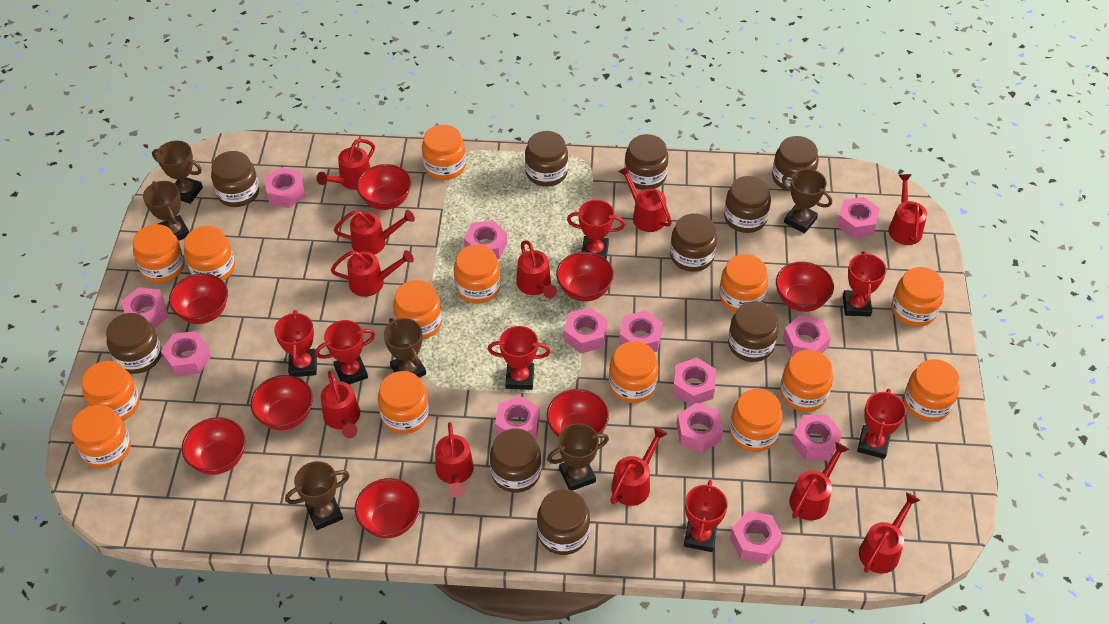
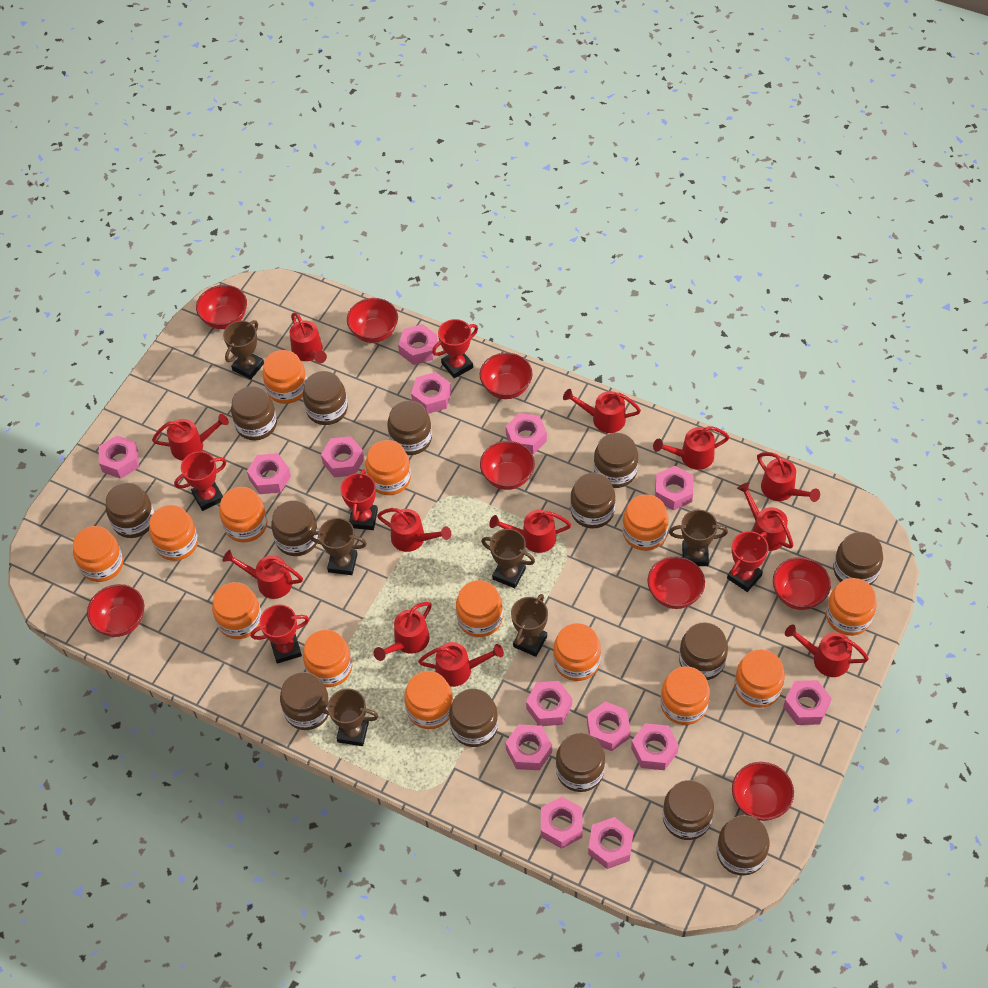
brown jar: 10 -> 14
pink nut: 13 -> 14
red trophy: 7 -> 5
red watering can: 11 -> 12

